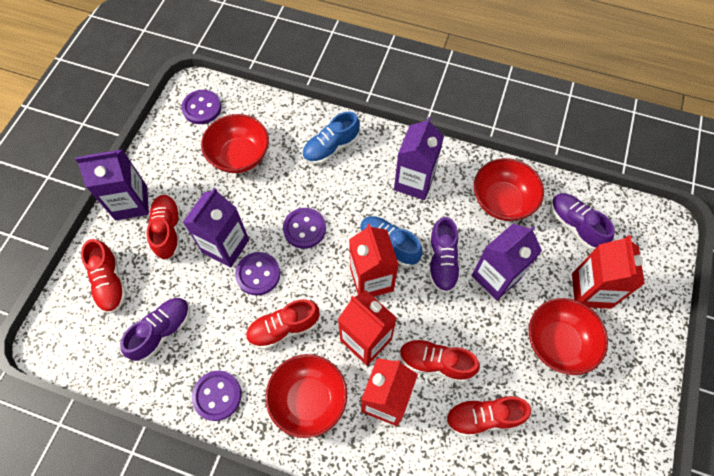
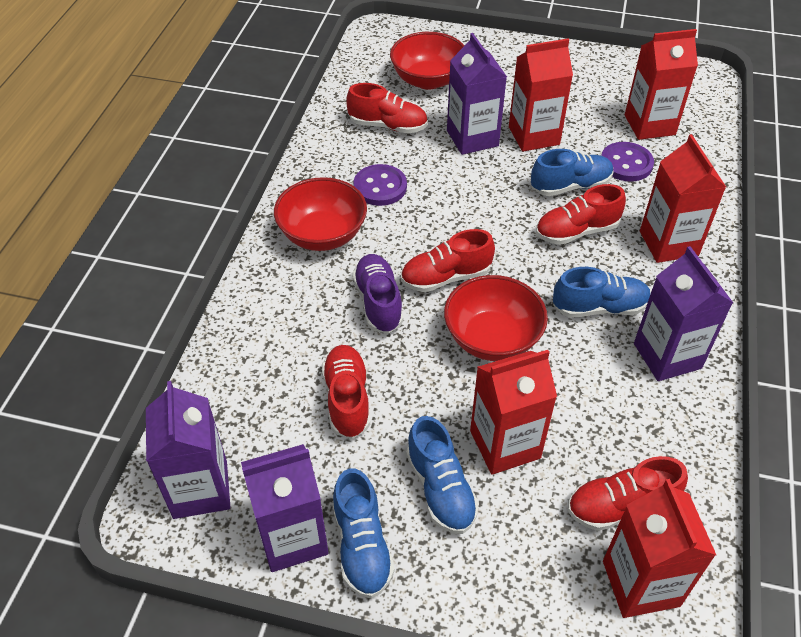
blue shoe: 2 -> 4
purple button: 4 -> 2
purple shoe: 3 -> 1
red bowl: 4 -> 3
red carton: 4 -> 5

